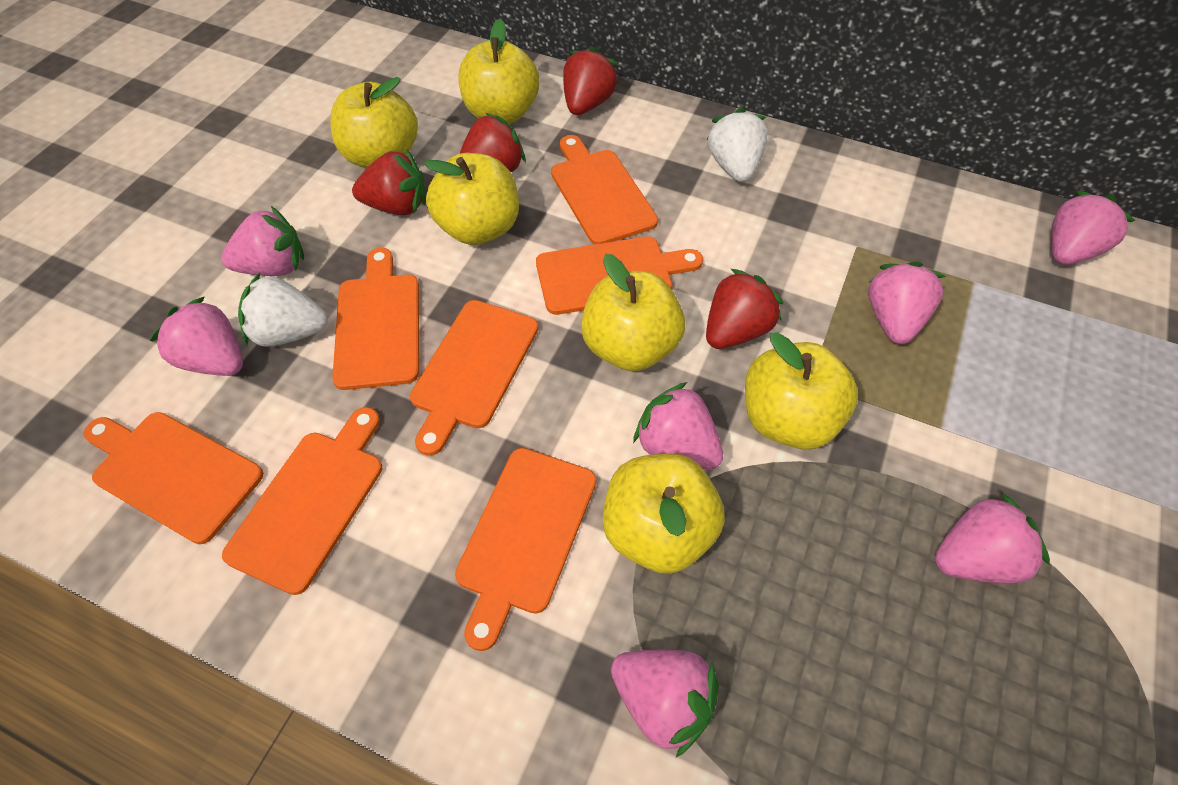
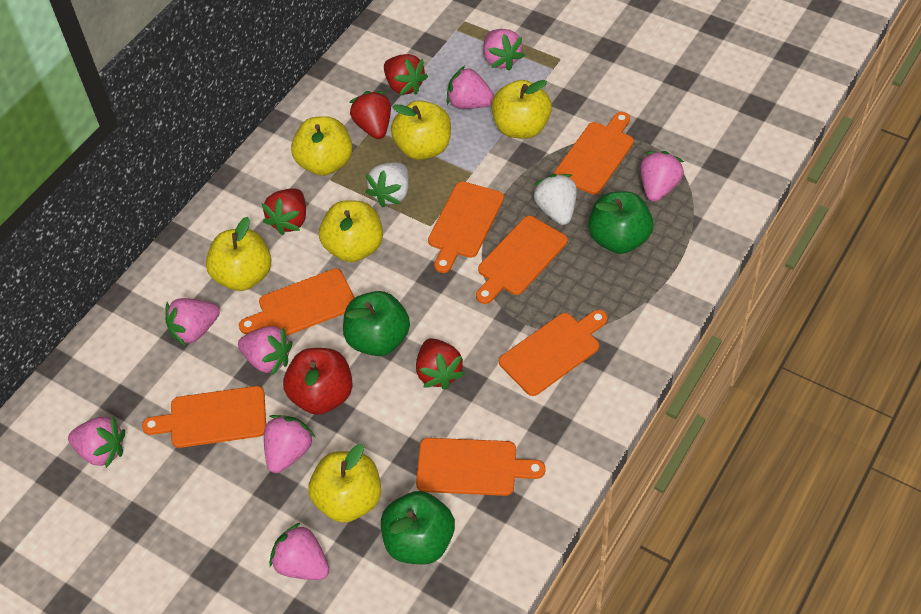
green apple: 0 -> 3
pink strawberry: 7 -> 8
red apple: 0 -> 1

